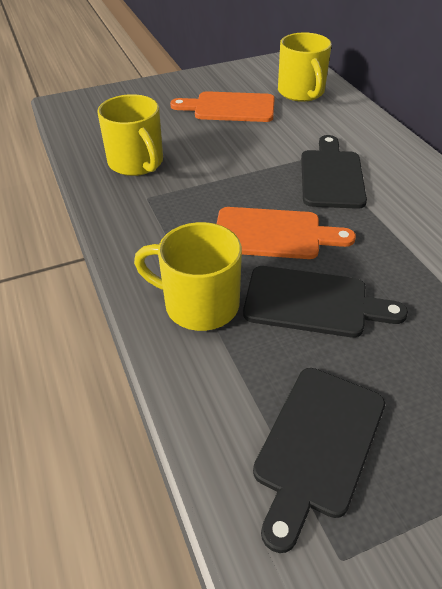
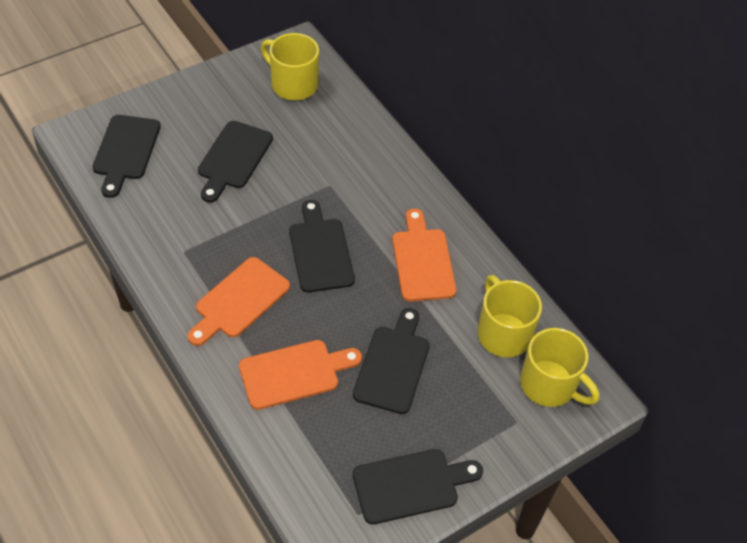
black cutting board: 3 -> 5
orange cutting board: 2 -> 3

